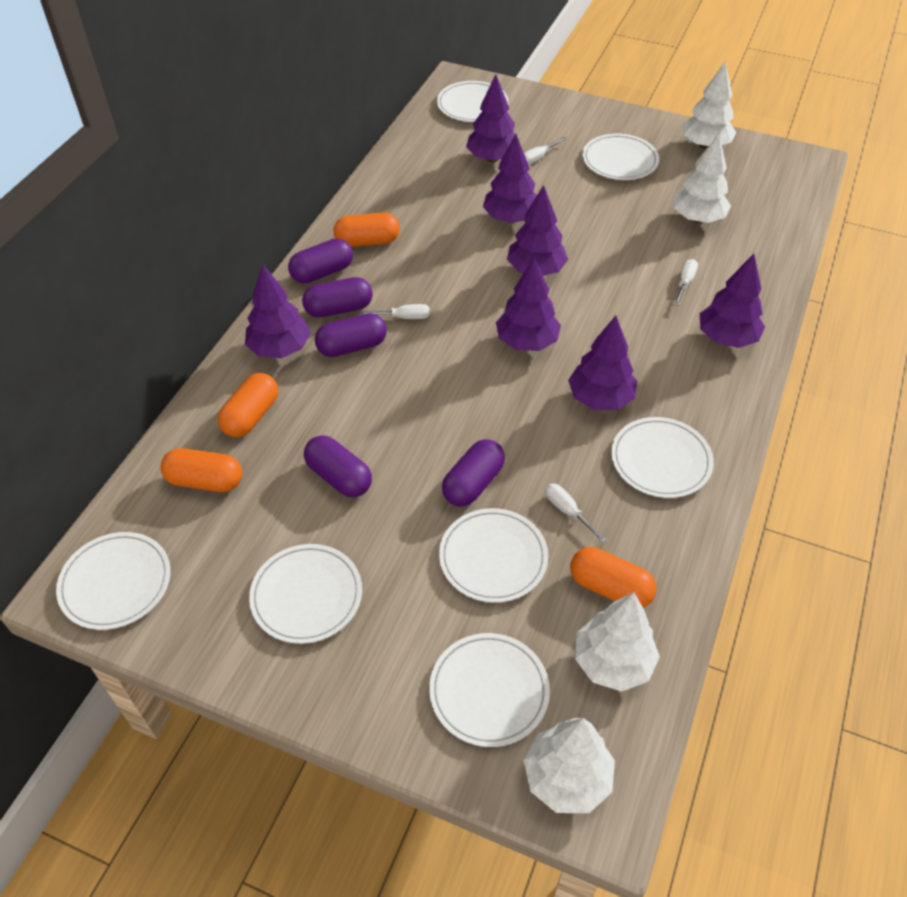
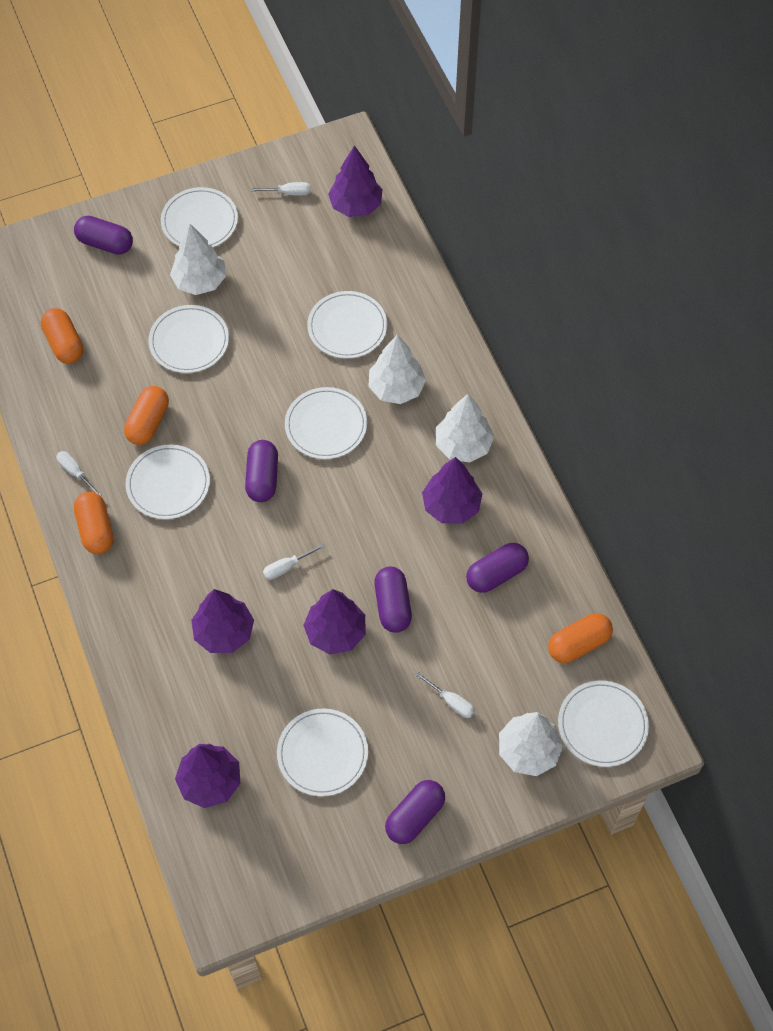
purple tree: 7 -> 5

